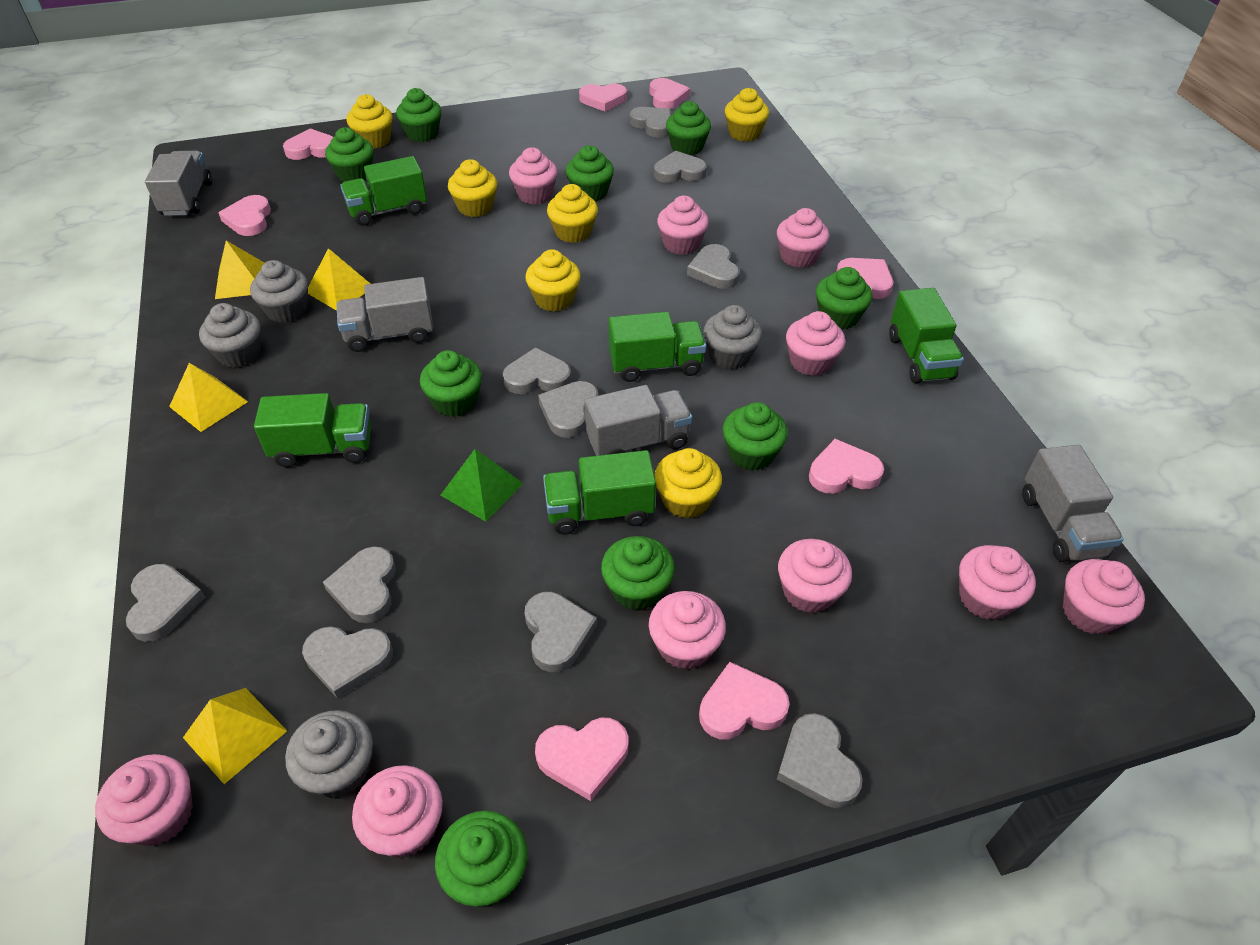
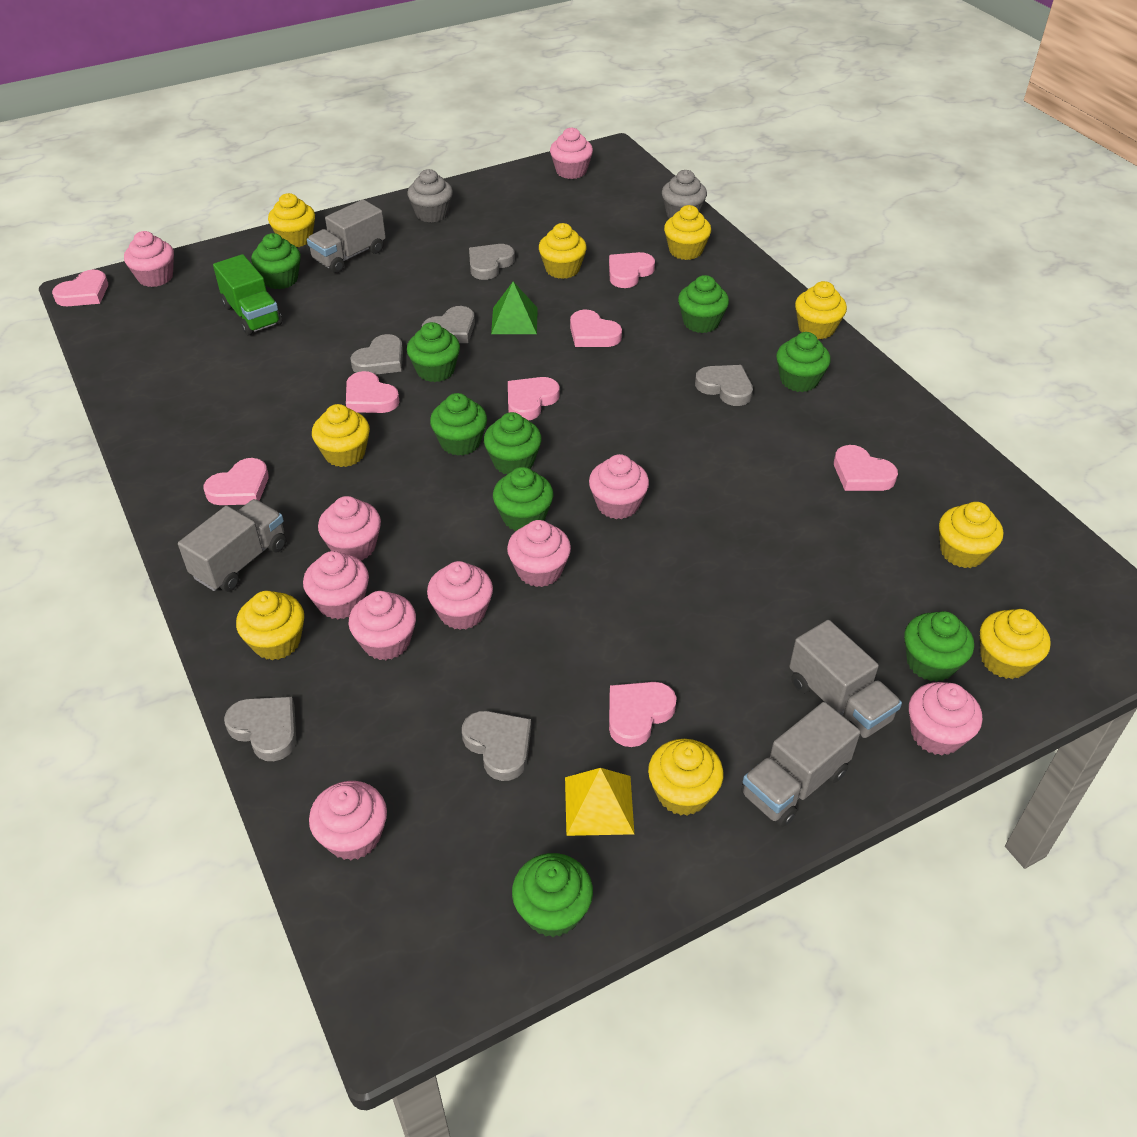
green truck: 5 -> 1
grey cupcake: 4 -> 2
grey heart: 10 -> 6
yellow cupcake: 6 -> 9
yellow pyramid: 4 -> 1

